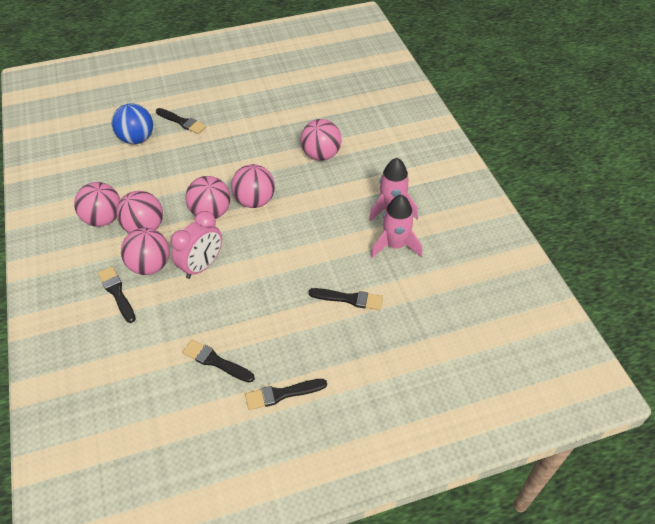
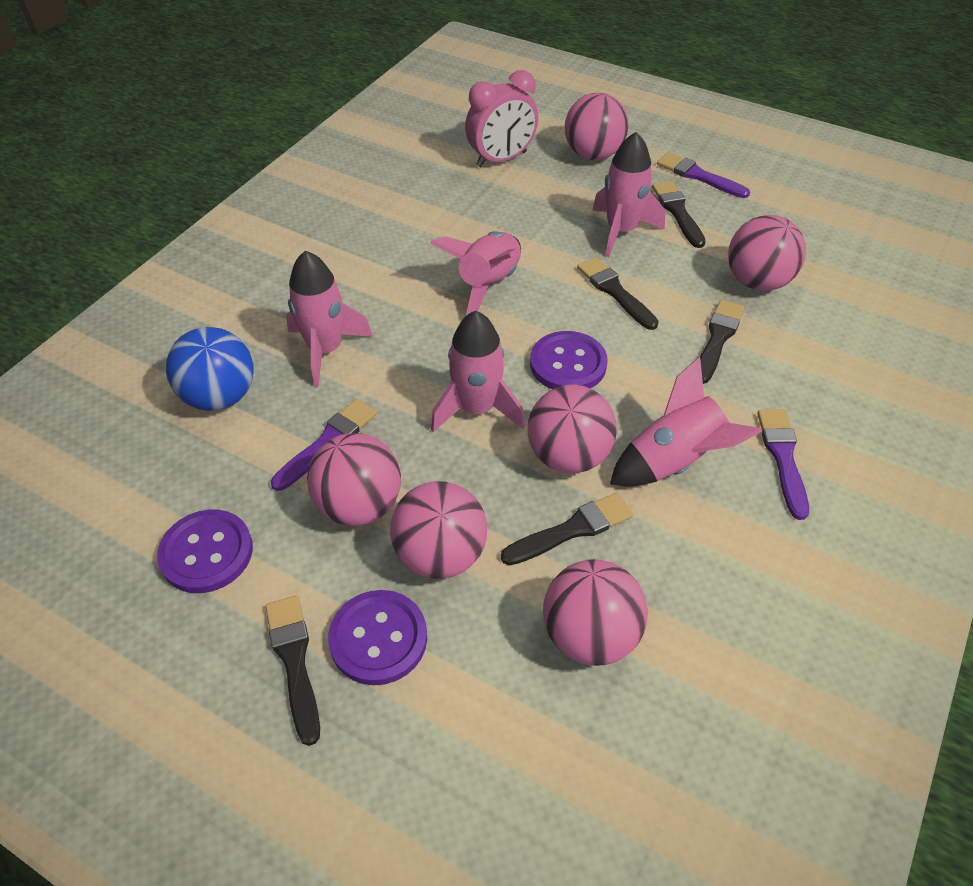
pink rocket: 2 -> 5
purple brush: 0 -> 3
purple button: 0 -> 3

